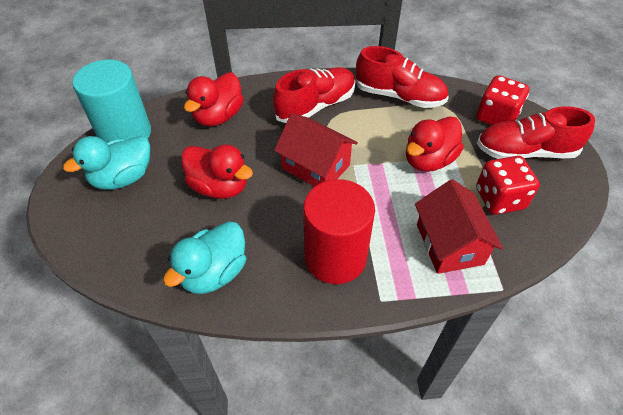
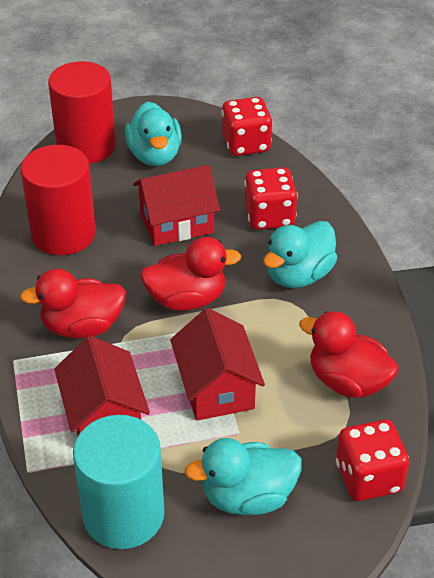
red cylinder: 1 -> 2
red dice: 2 -> 3
red house: 2 -> 3
red shoe: 3 -> 0
turquoise duck: 2 -> 3

